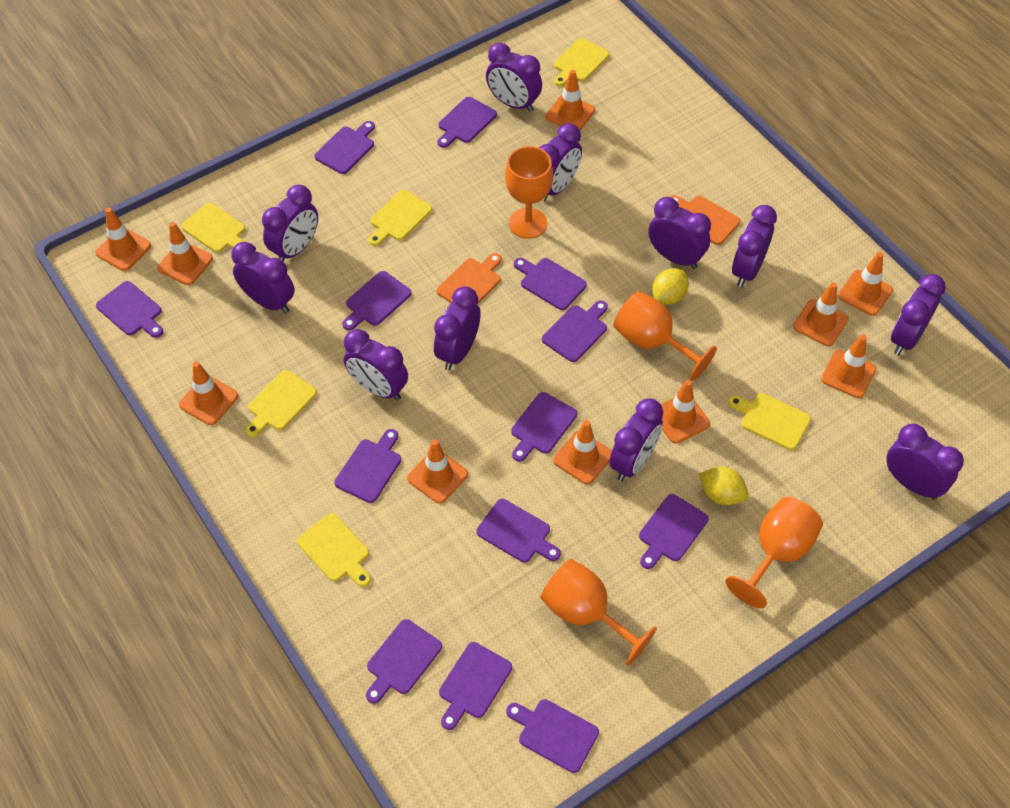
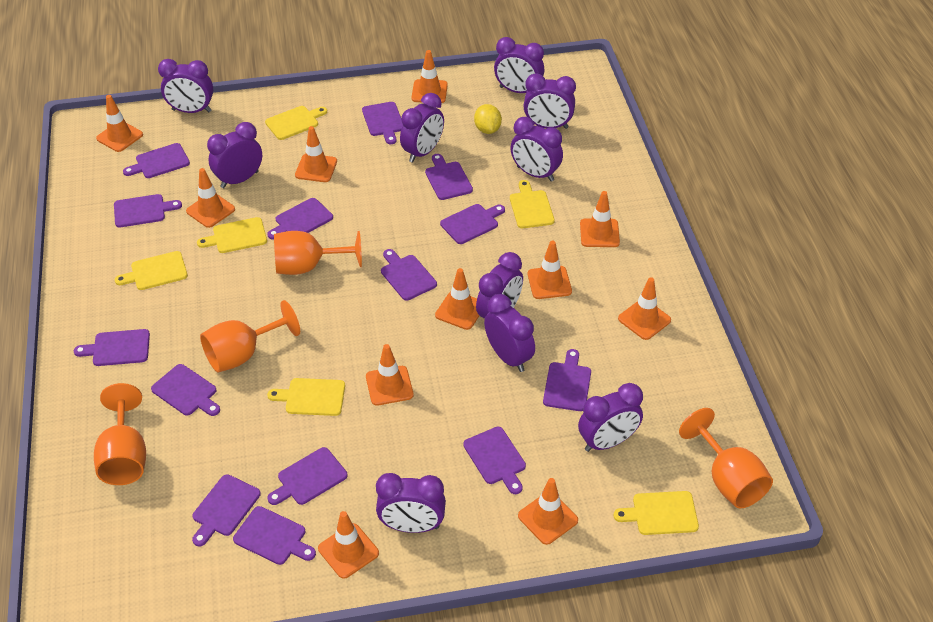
orange cutting board: 2 -> 0
orange traffic cone: 10 -> 11
purple clock: 11 -> 10
purple cutting board: 13 -> 14
yellow lemon: 2 -> 1

